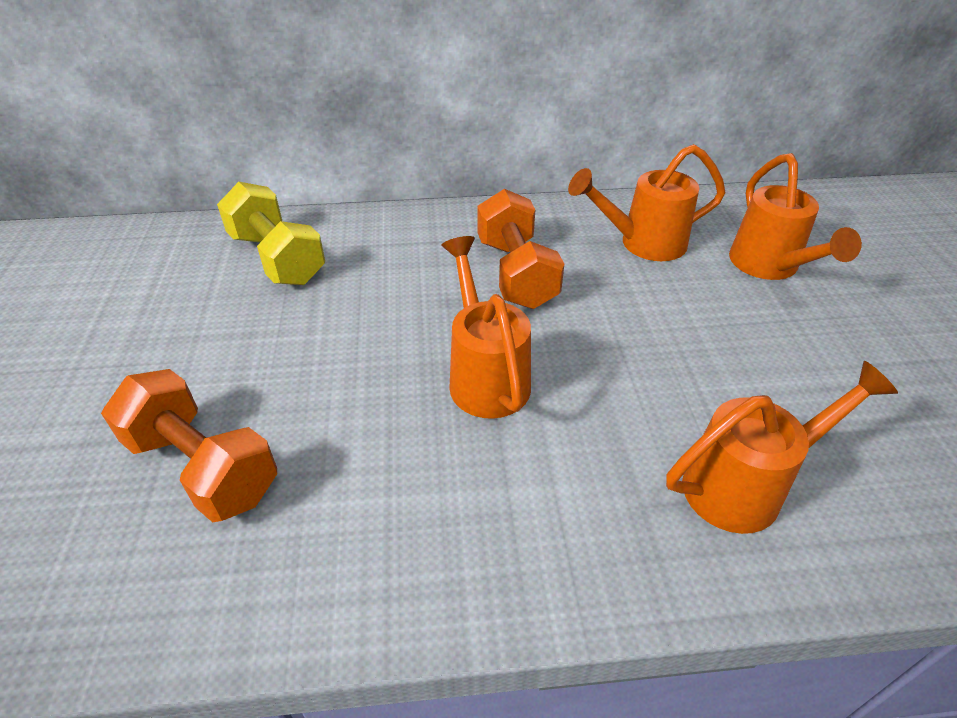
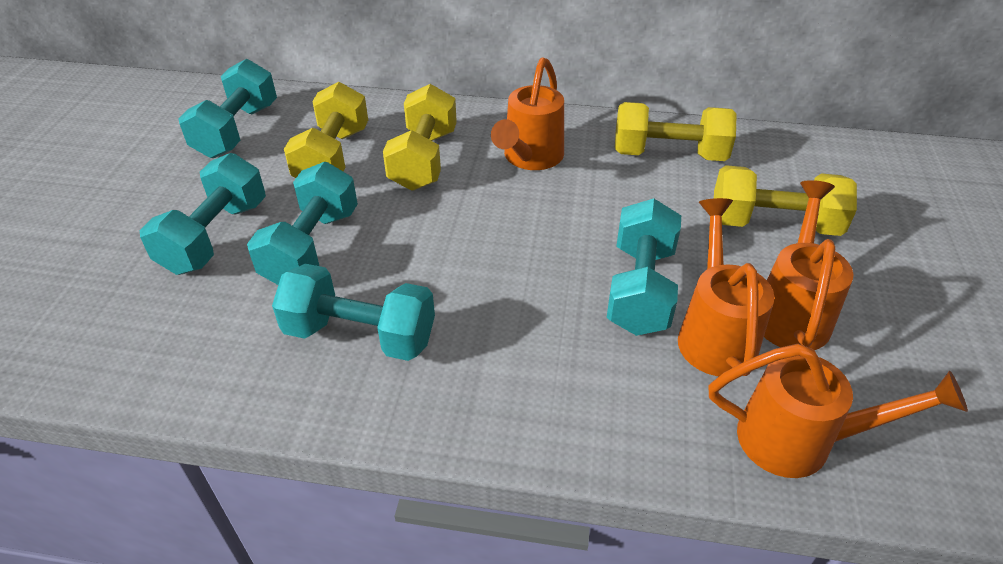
orange dumbbell: 2 -> 0
turquoise dumbbell: 0 -> 5
yellow dumbbell: 1 -> 4

